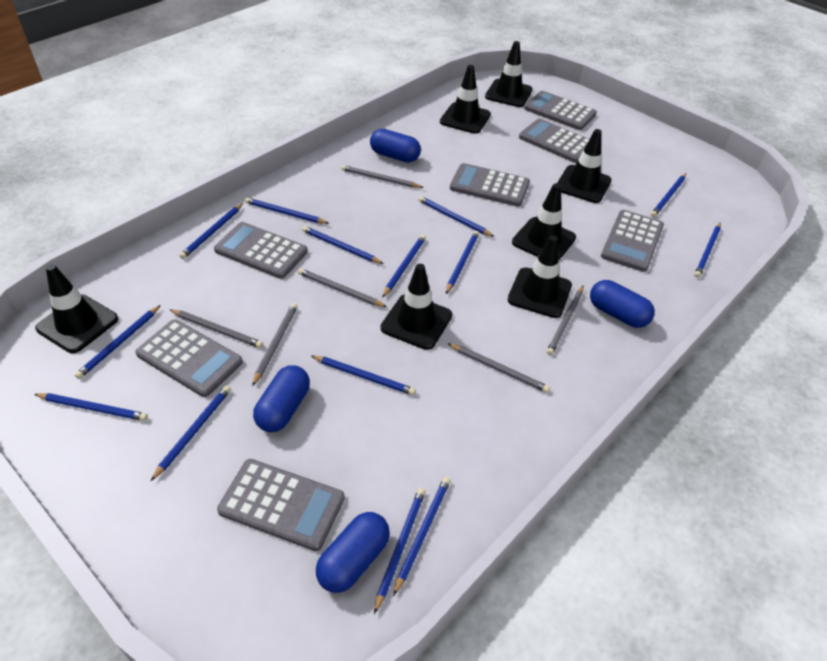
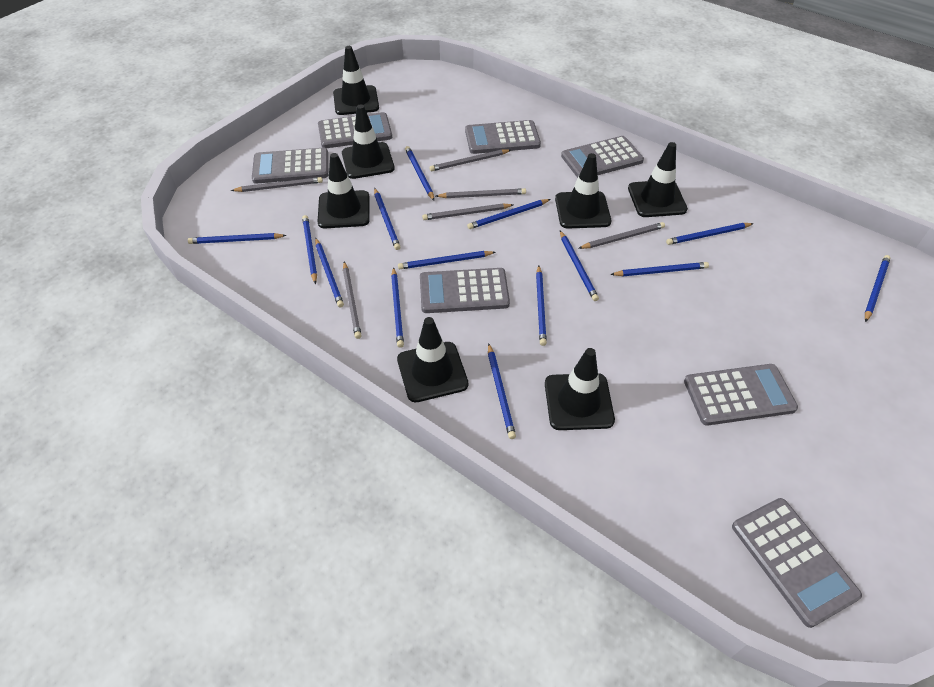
blue capsule: 4 -> 0

